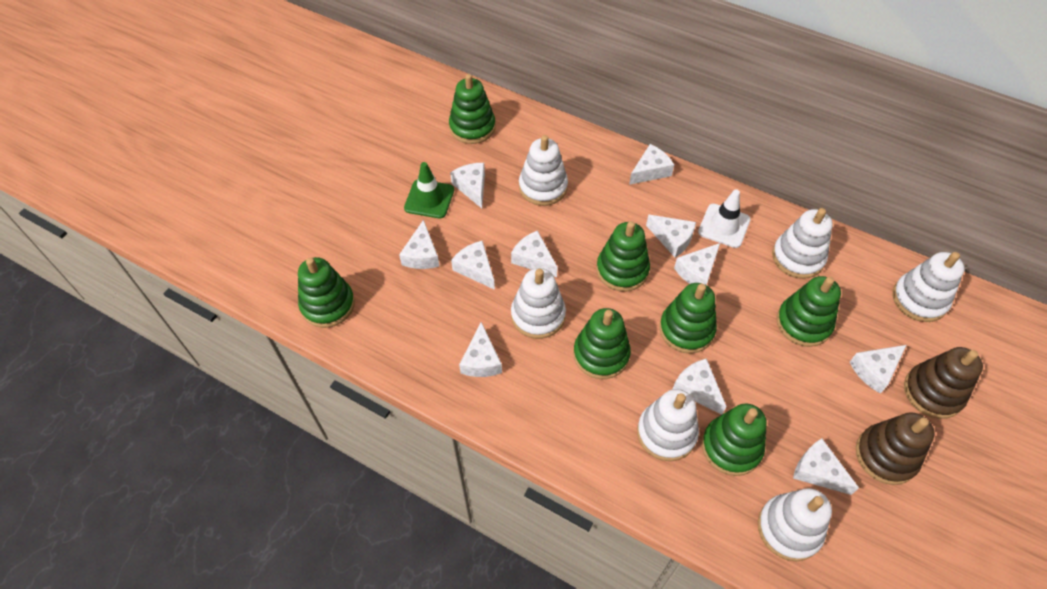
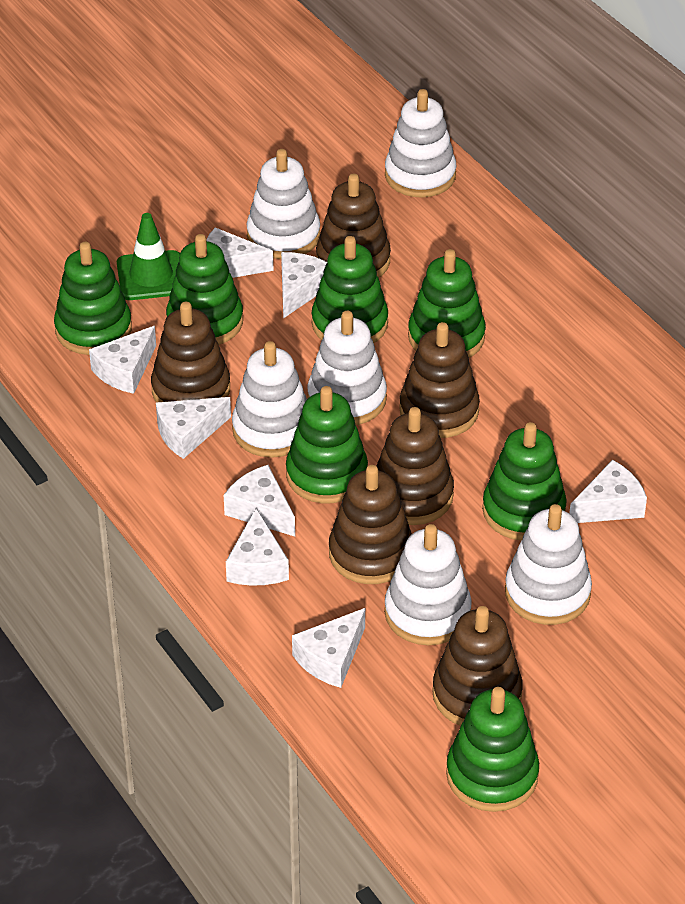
brown stacking toy: 2 -> 6
white cheese: 11 -> 8
white traffic cone: 1 -> 0

